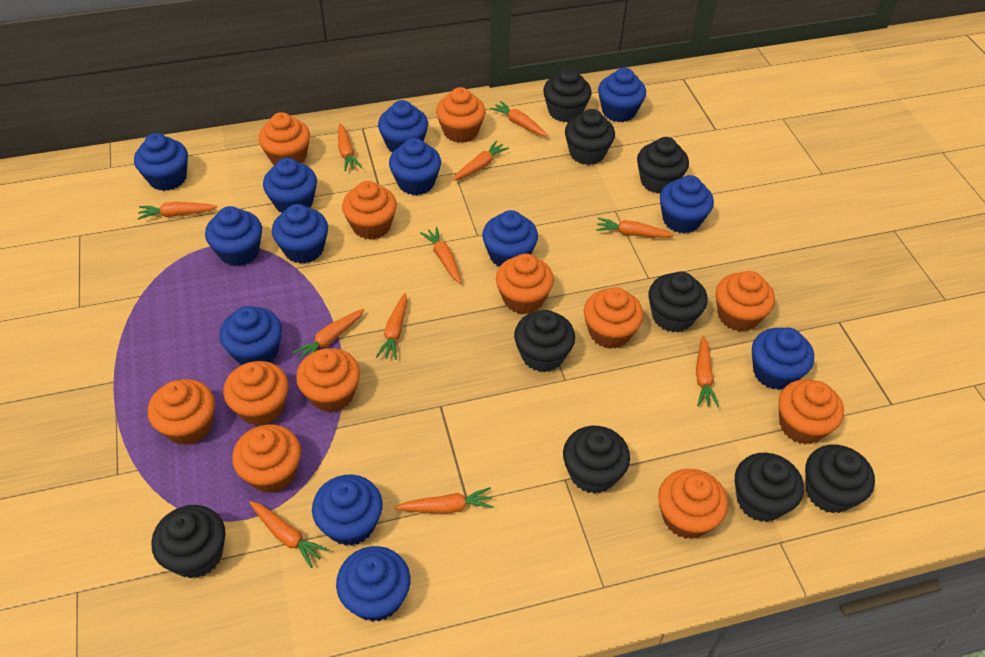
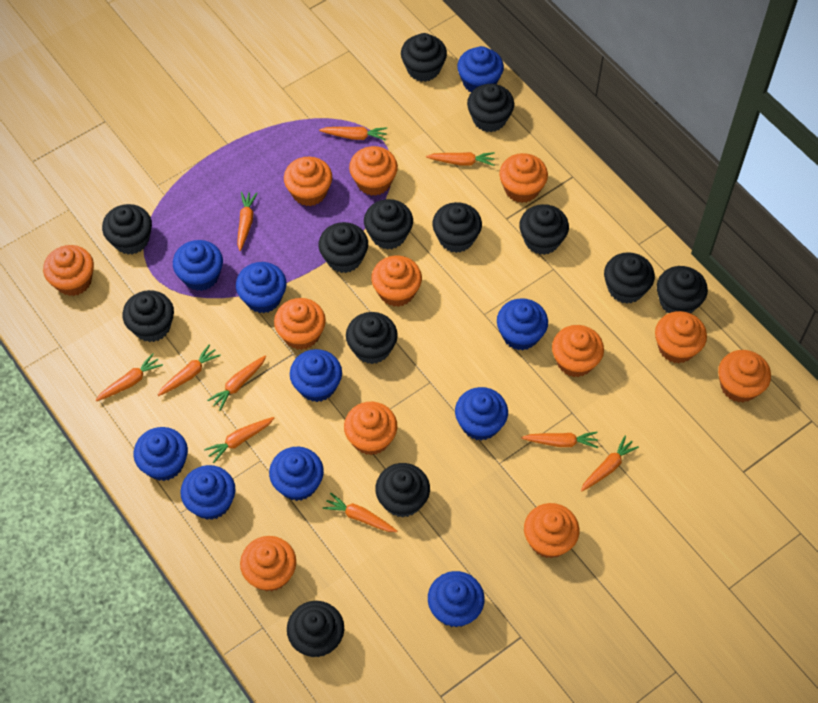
black cupcake: 9 -> 13
blue cupcake: 13 -> 10
orange carrot: 11 -> 10

